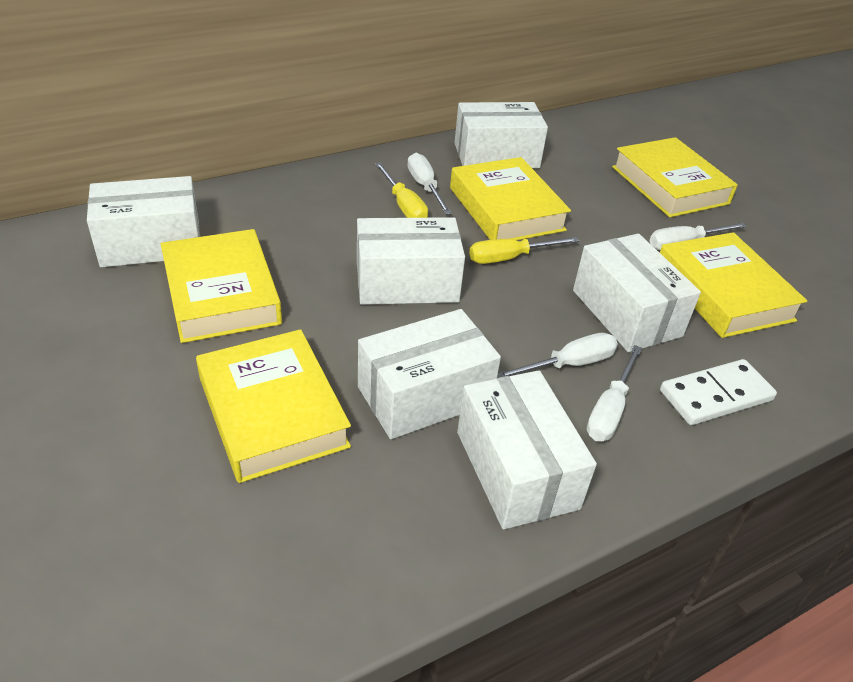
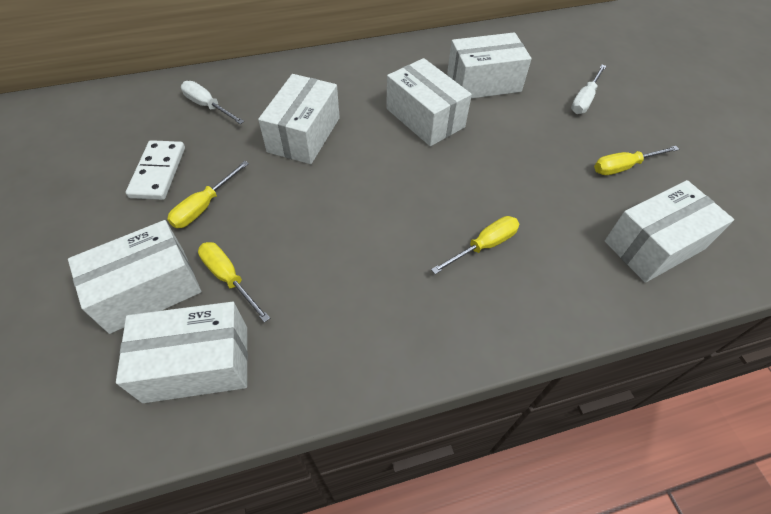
white screwdriver: 4 -> 2
yellow book: 5 -> 0
yellow screwdriver: 2 -> 4

